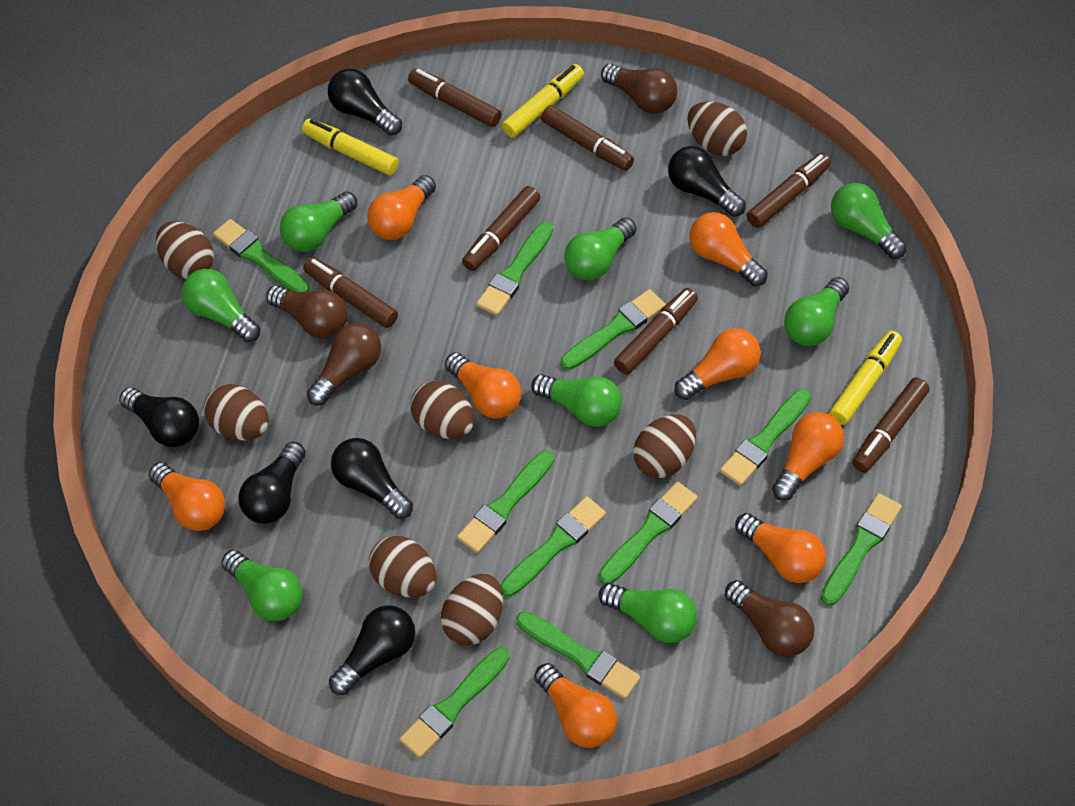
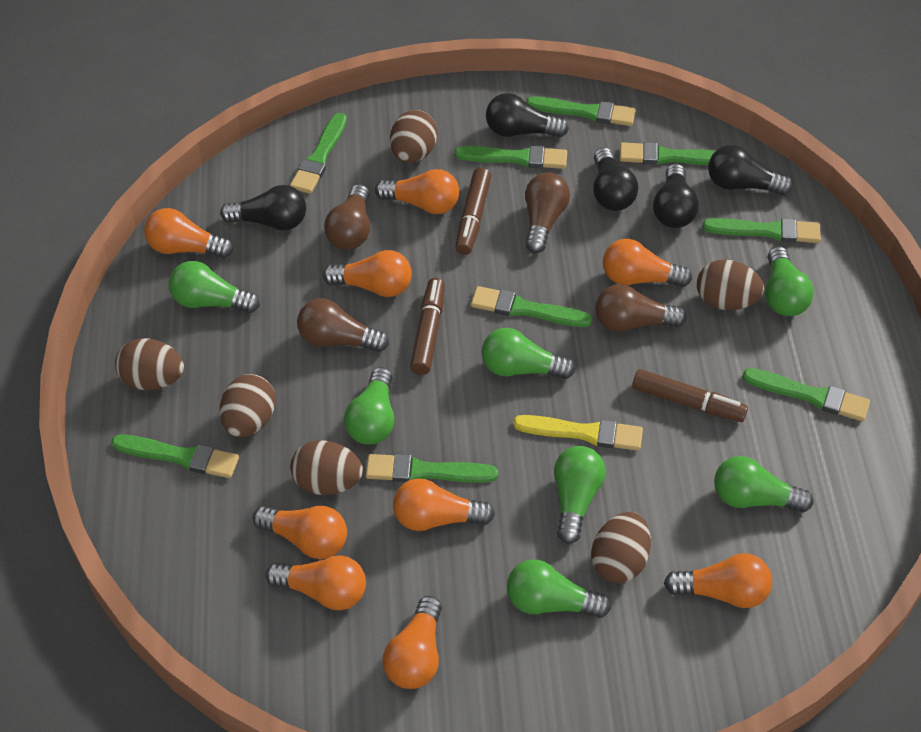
black light bulb: 6 -> 5
brown egg: 7 -> 6
brown marker: 7 -> 3
green brush: 10 -> 9
green light bulb: 8 -> 7
orange light bulb: 8 -> 9
yellow brush: 0 -> 1
yellow marker: 3 -> 0

